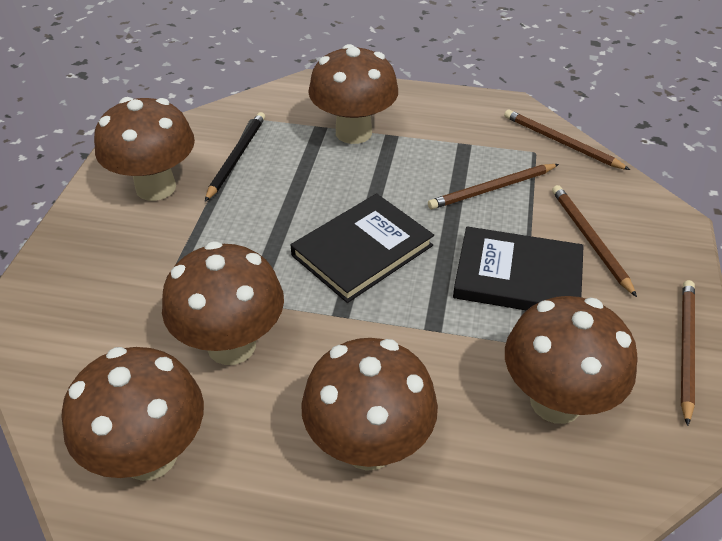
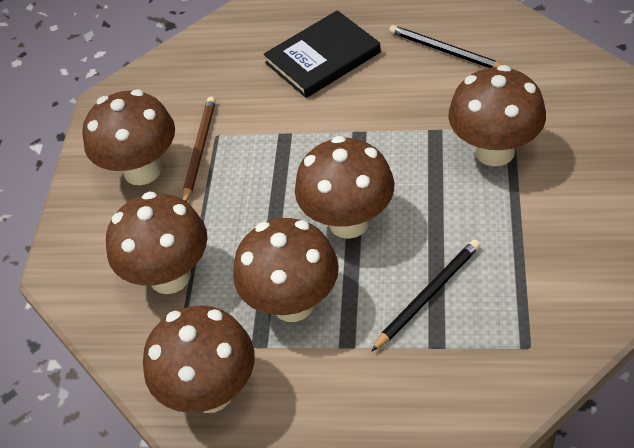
black book: 2 -> 1
black pencil: 1 -> 2
brown pencil: 4 -> 1

